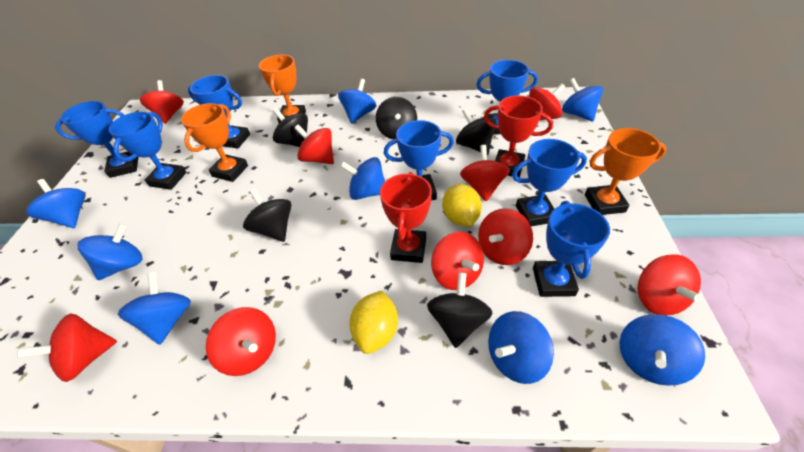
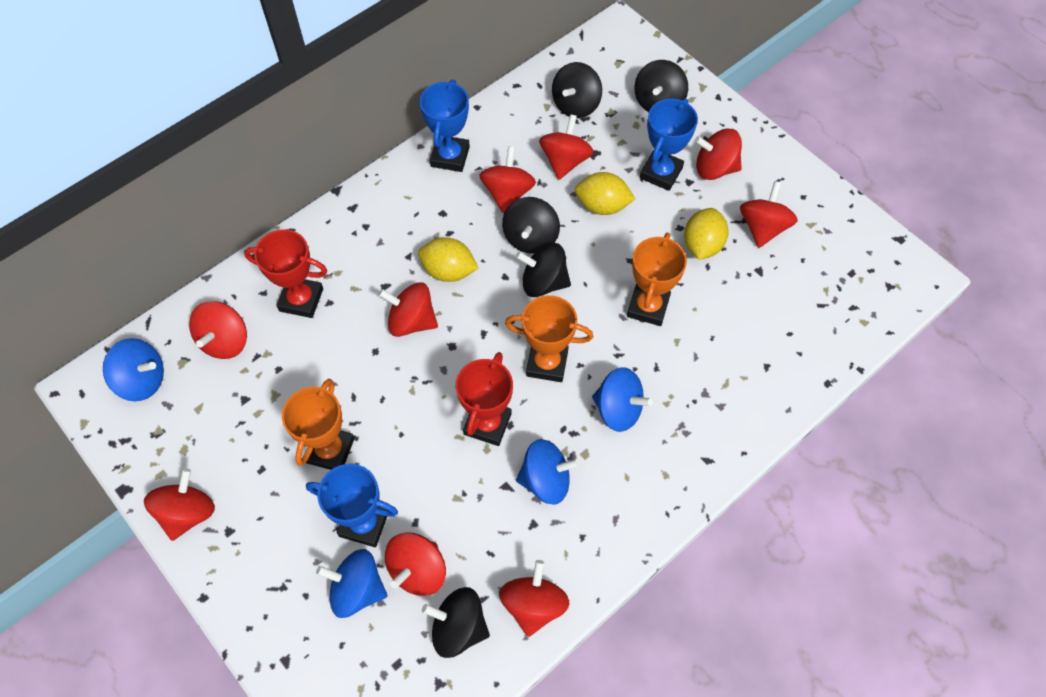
blue spinning top: 8 -> 4
blue trophy: 7 -> 3
yellow lemon: 2 -> 3

